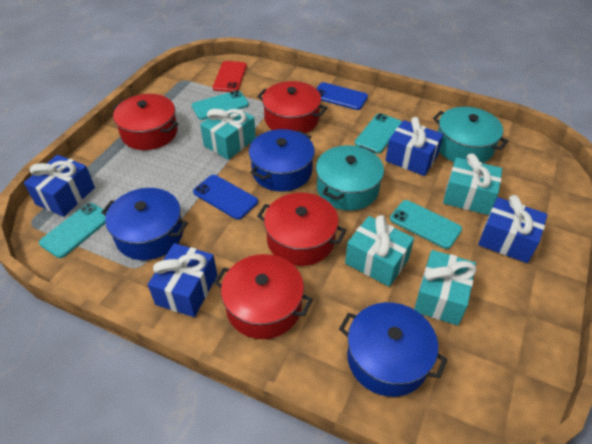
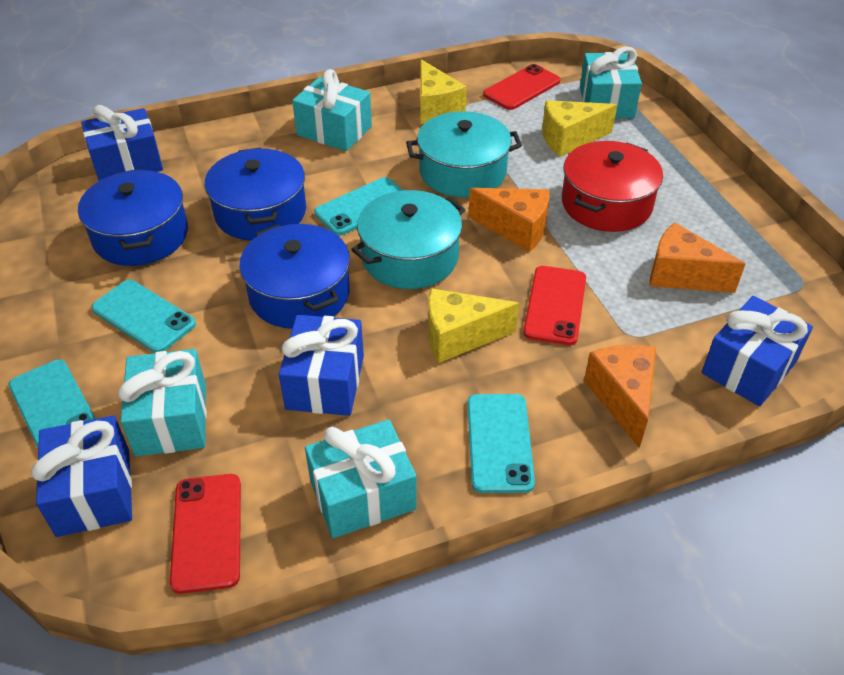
blue phone: 2 -> 0
orange cheese: 0 -> 3
red phone: 1 -> 3
red pot: 4 -> 1
yellow cheese: 0 -> 3

